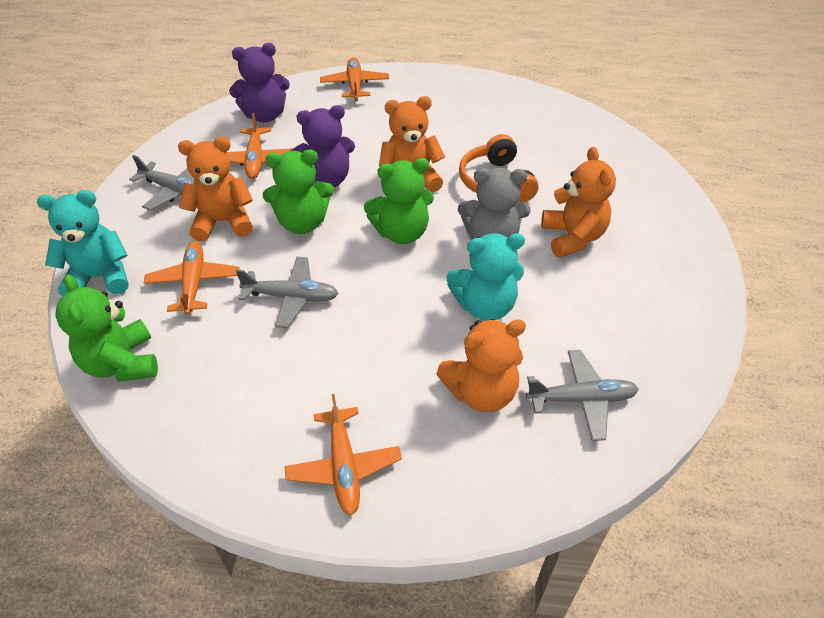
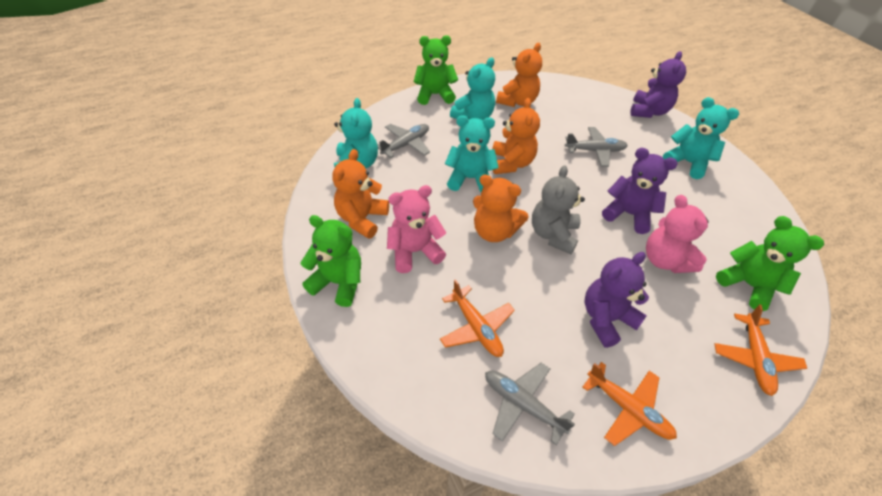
orange headphones: 1 -> 0
orange plane: 4 -> 3
pink teddy bear: 0 -> 2
purple teddy bear: 2 -> 3
turquoise teddy bear: 2 -> 4

